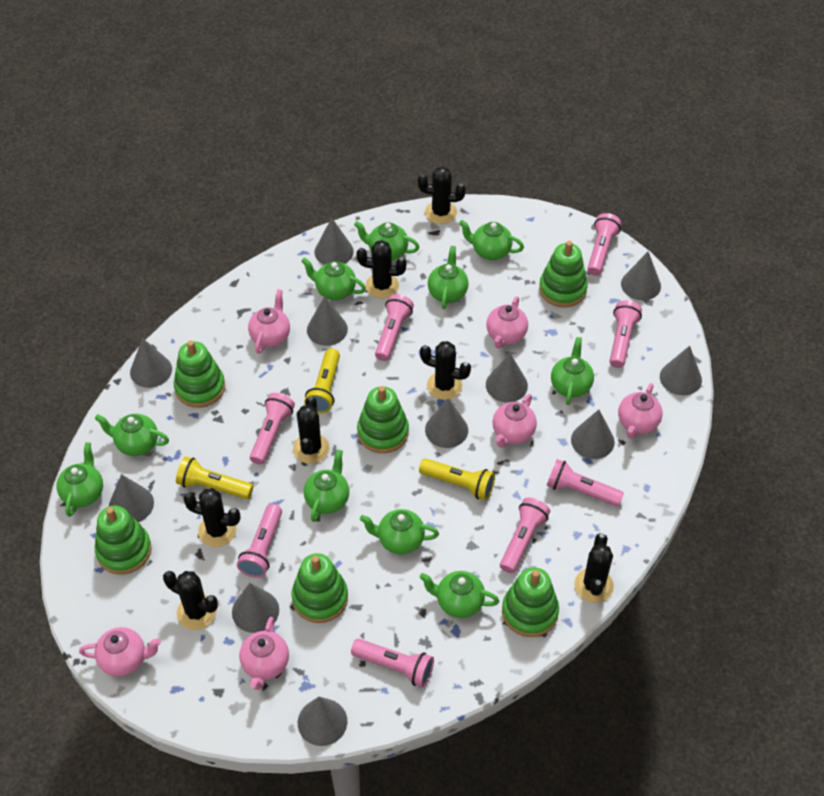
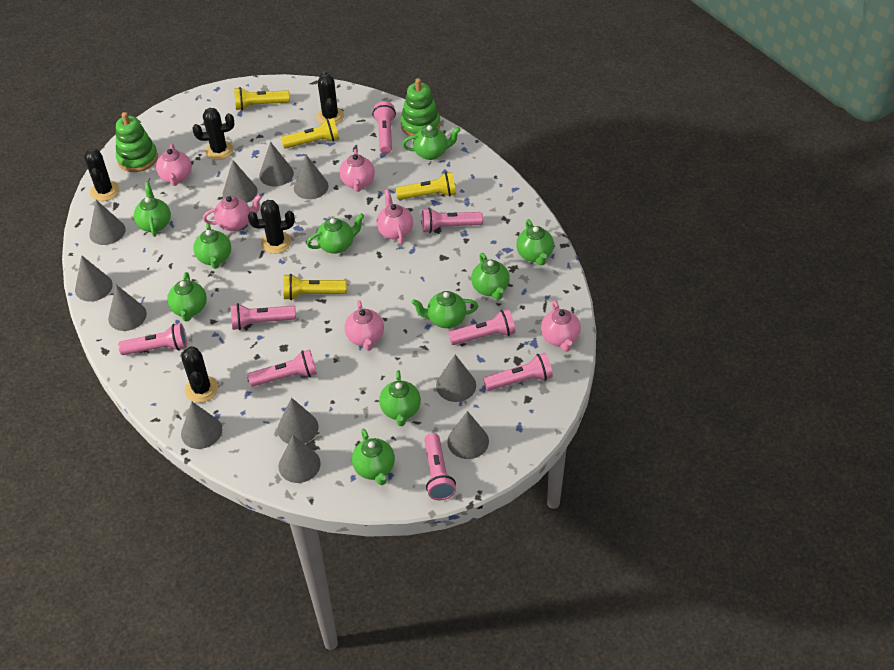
black cactus: 7 -> 5
green stacking toy: 6 -> 2
yellow flashlight: 3 -> 4

